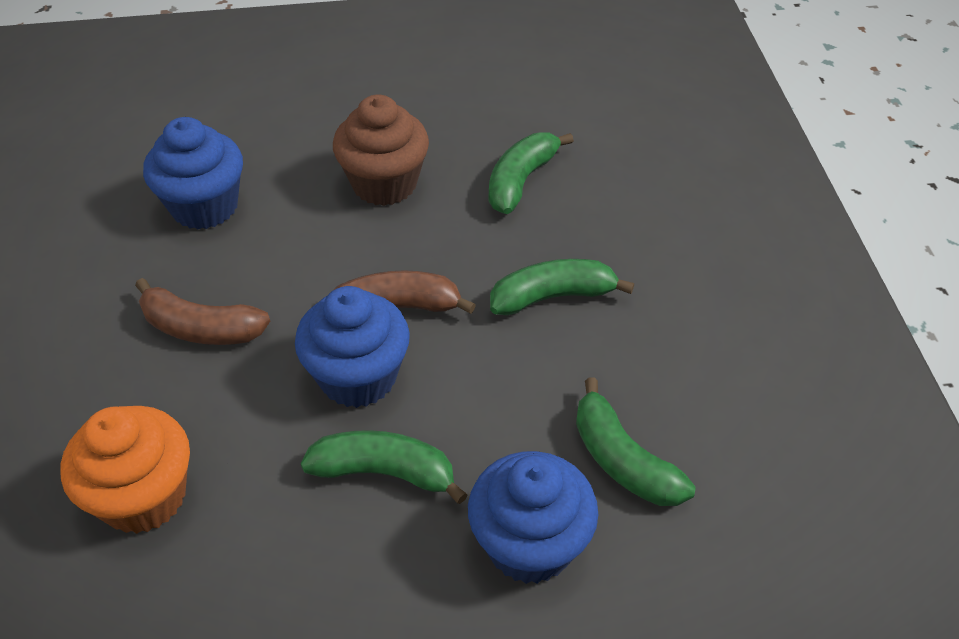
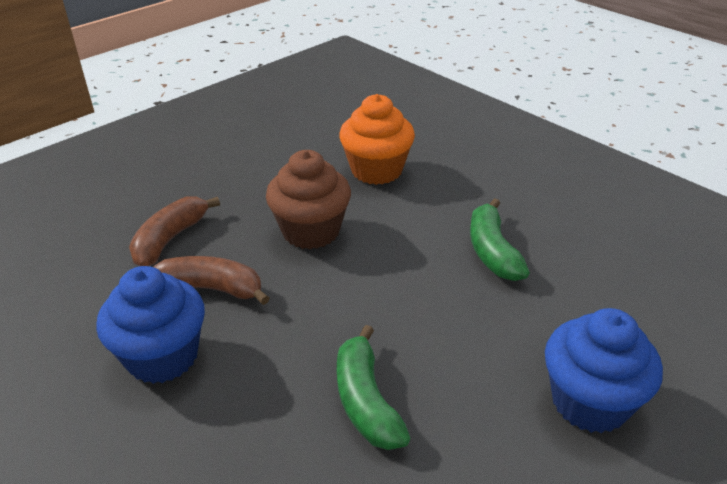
blue cupcake: 3 -> 2
green banana: 4 -> 2

